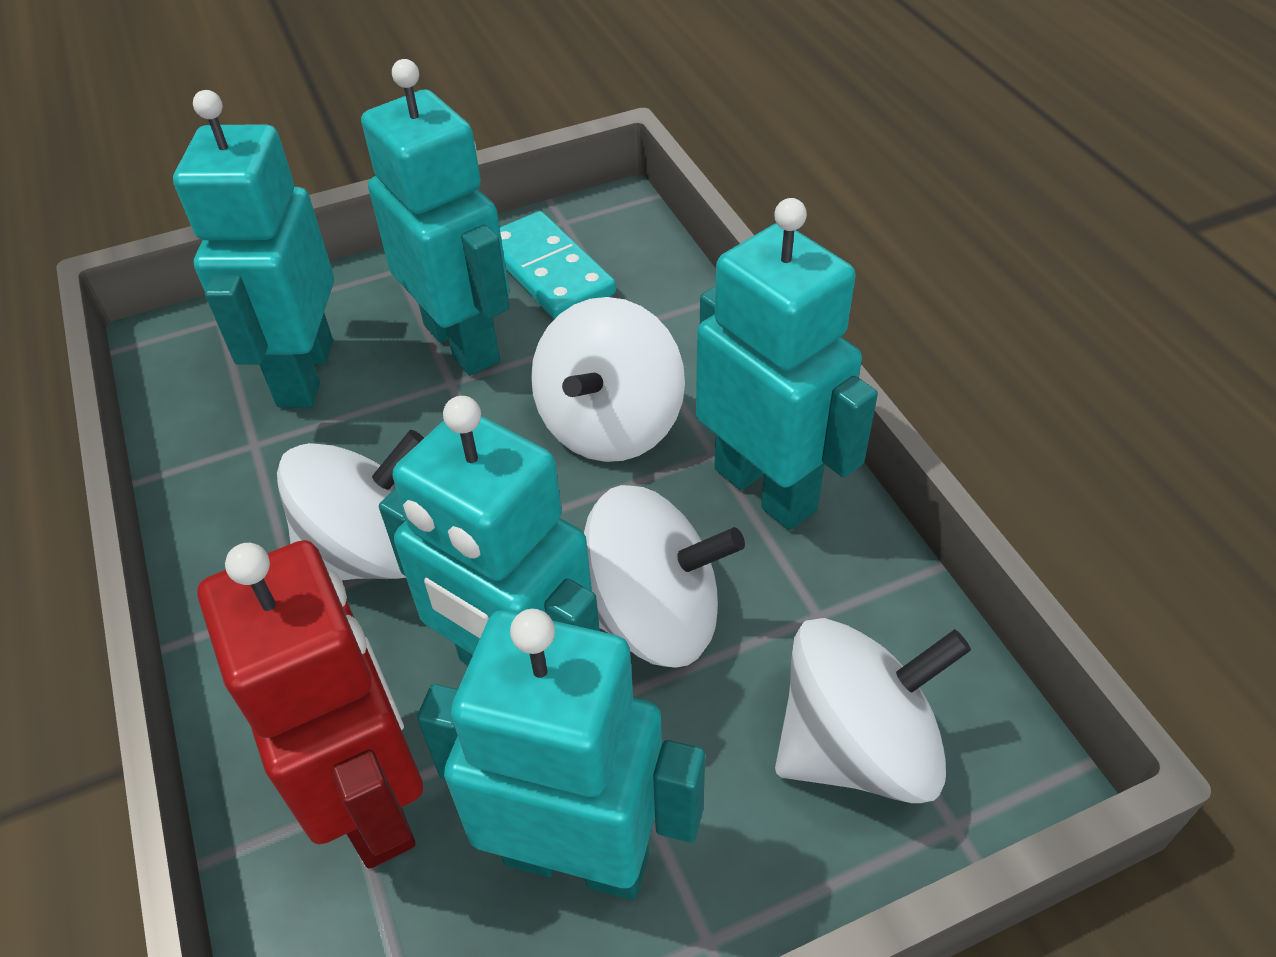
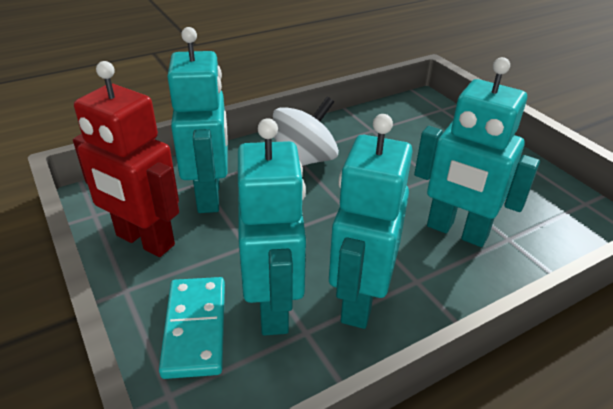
turquoise robot: 5 -> 4
white spinning top: 4 -> 1

